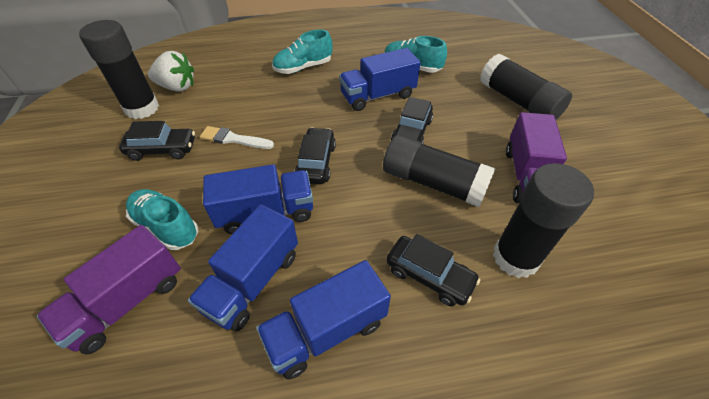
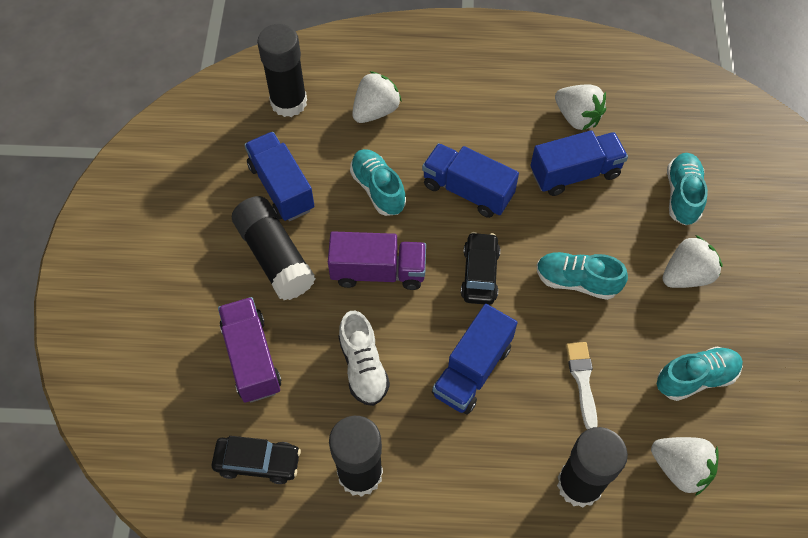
black car: 4 -> 2
turquoise shoe: 3 -> 4
white shoe: 0 -> 1
white strawberry: 1 -> 4

